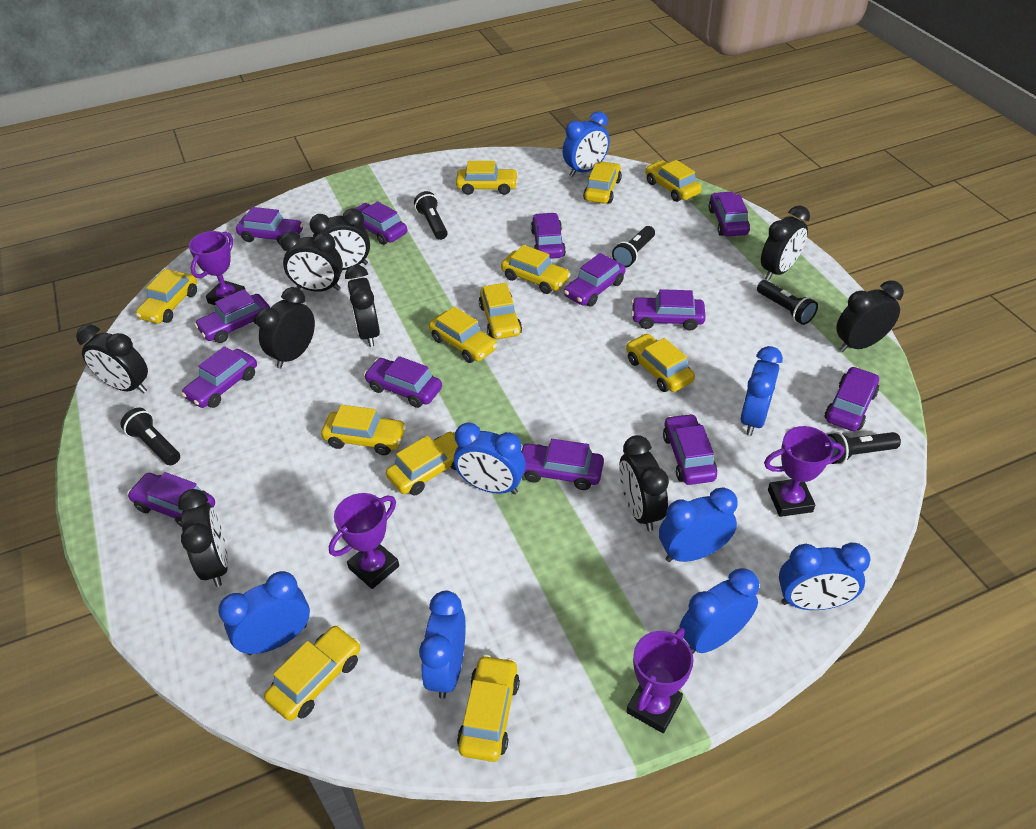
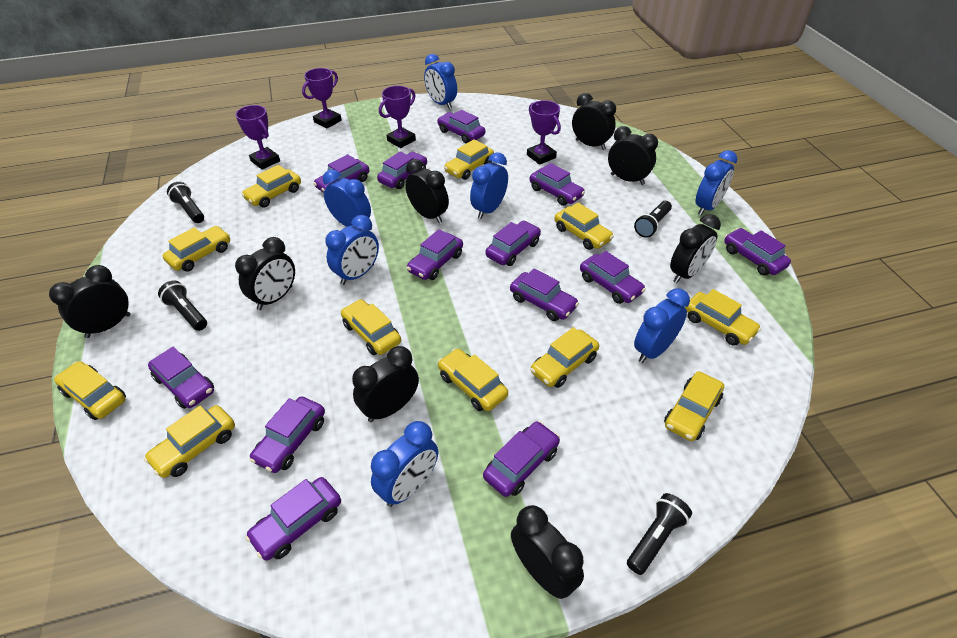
black clock: 9 -> 8
black flashlight: 5 -> 4
blue clock: 8 -> 7
yellow car: 12 -> 11

